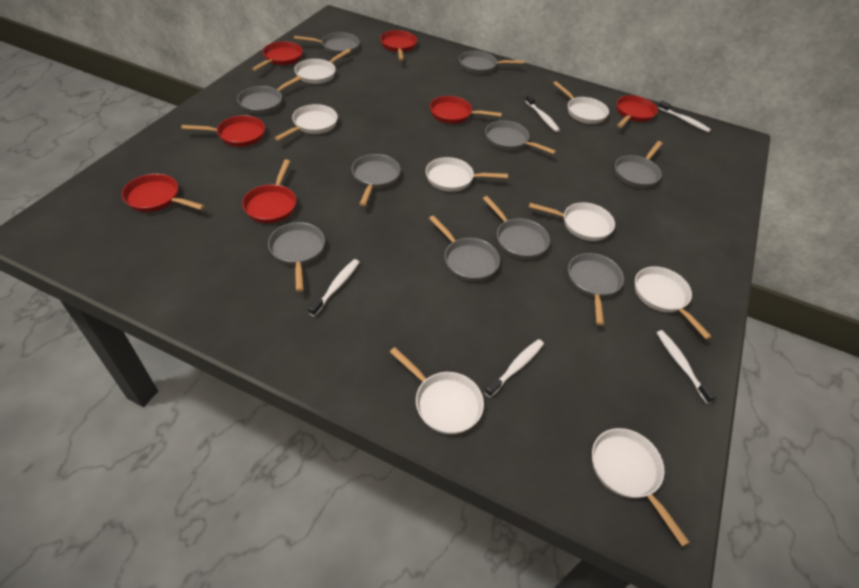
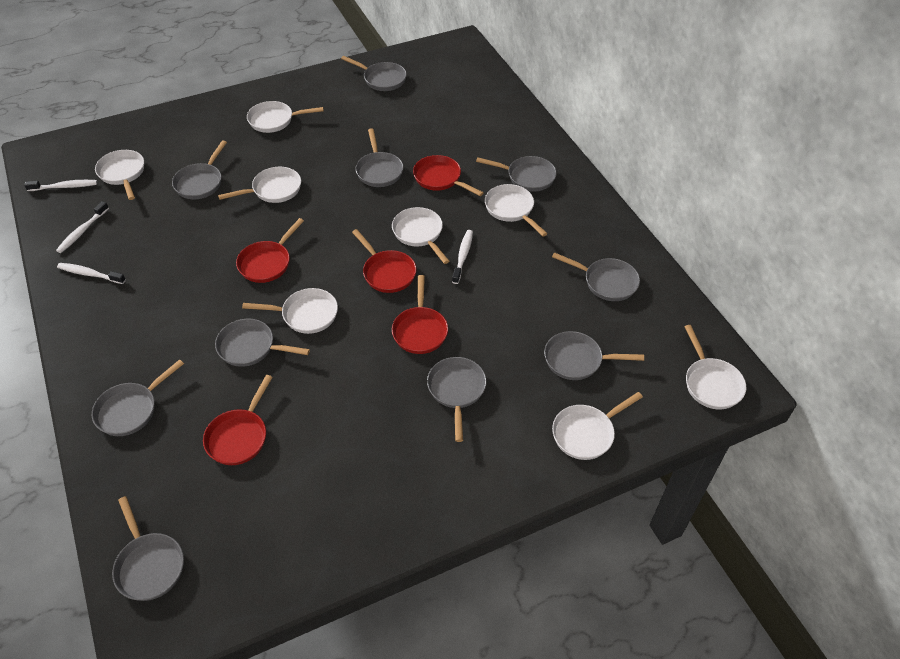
red pan: 7 -> 5
white toothbrush: 5 -> 4

